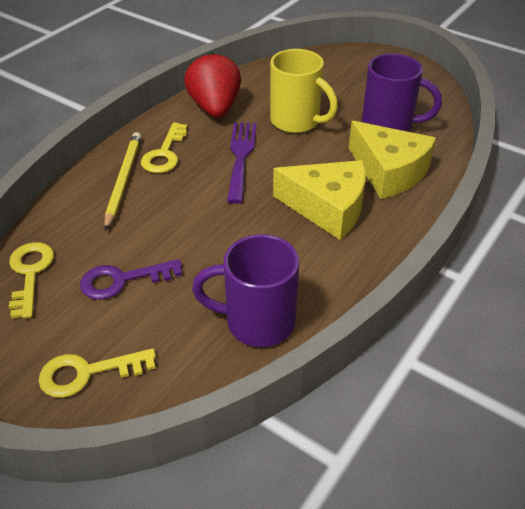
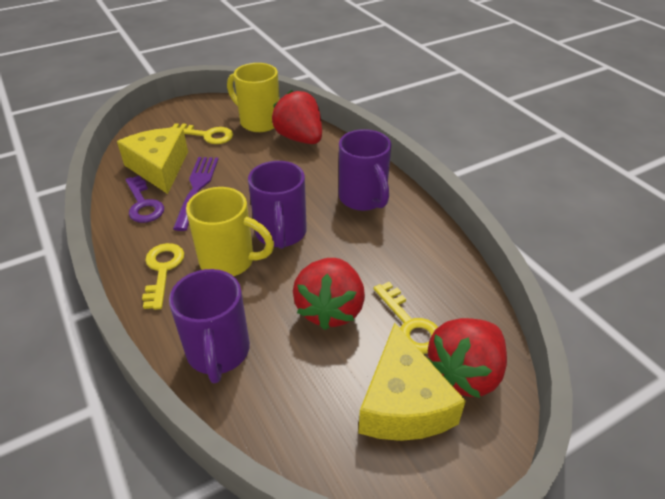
purple mug: 2 -> 3
red strawberry: 1 -> 3
yellow mug: 1 -> 2
yellow pencil: 1 -> 0

